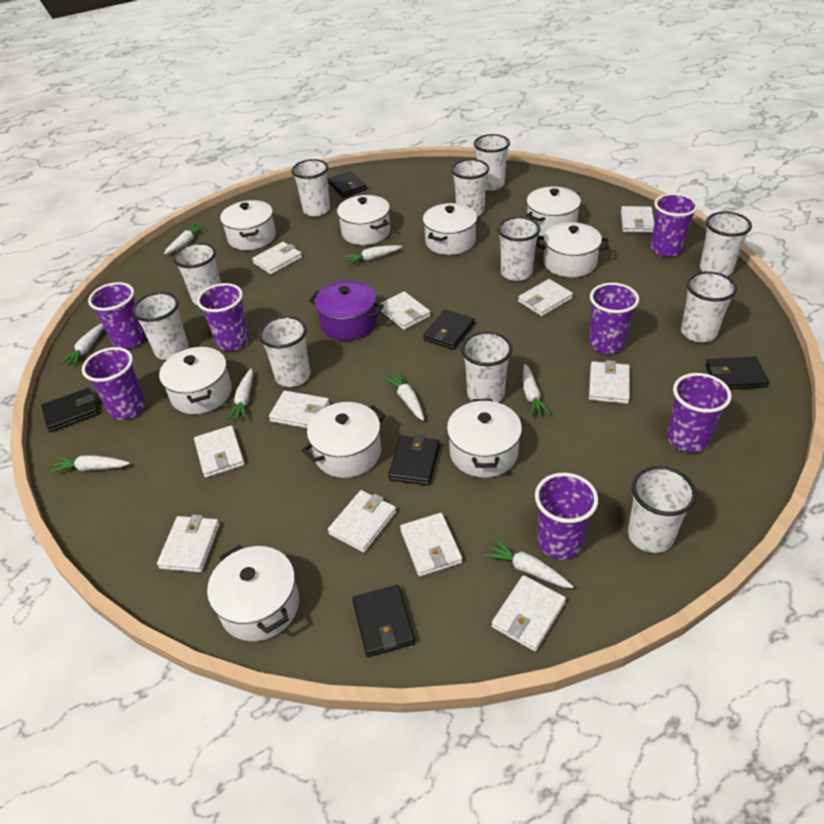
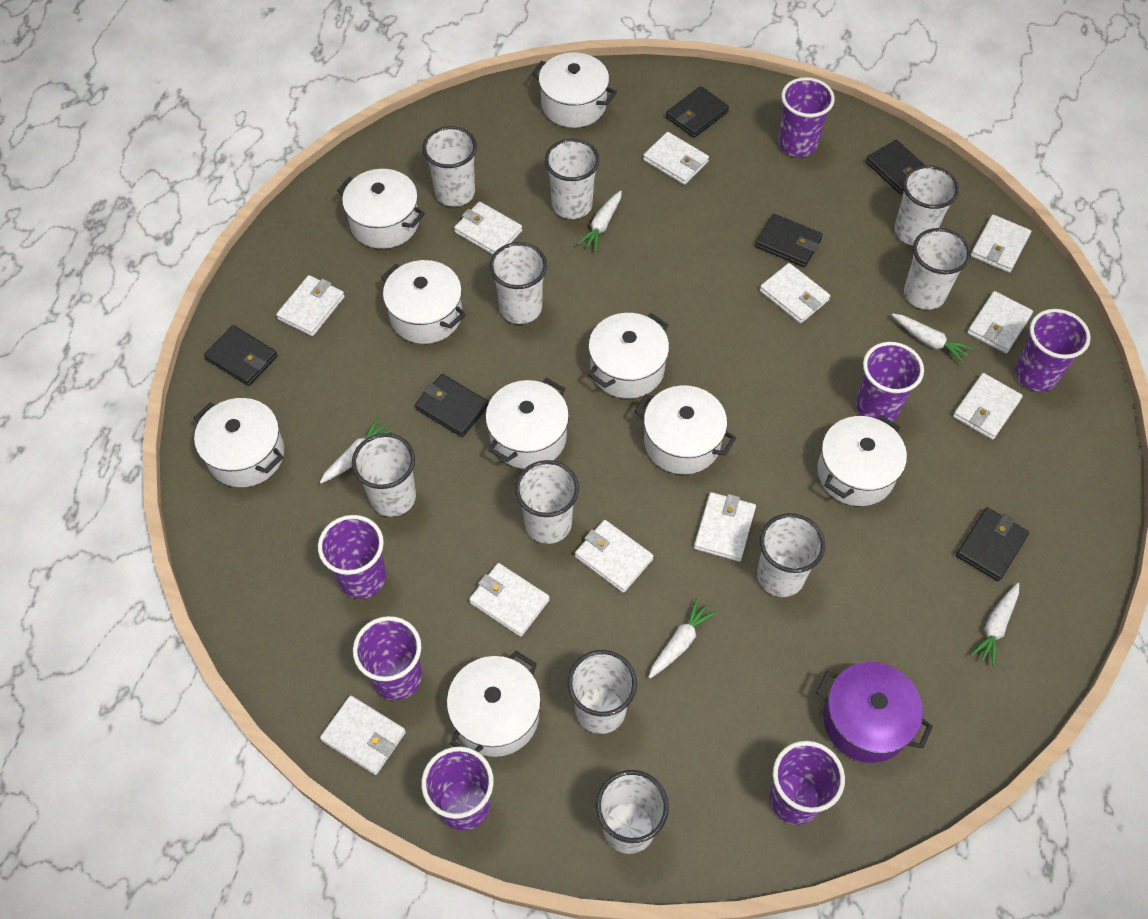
white carrot: 8 -> 5
white cup: 11 -> 10

